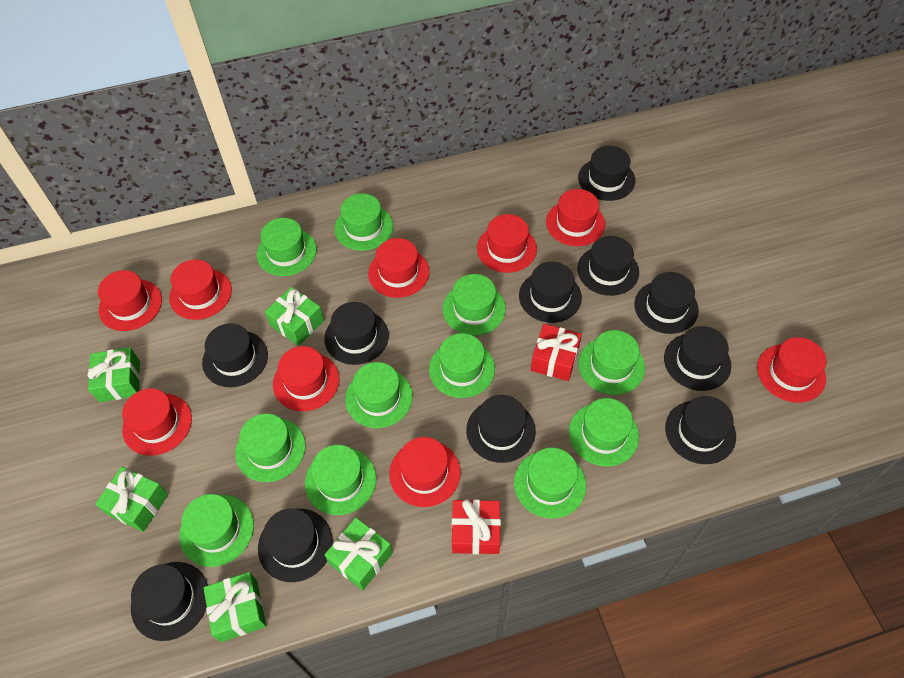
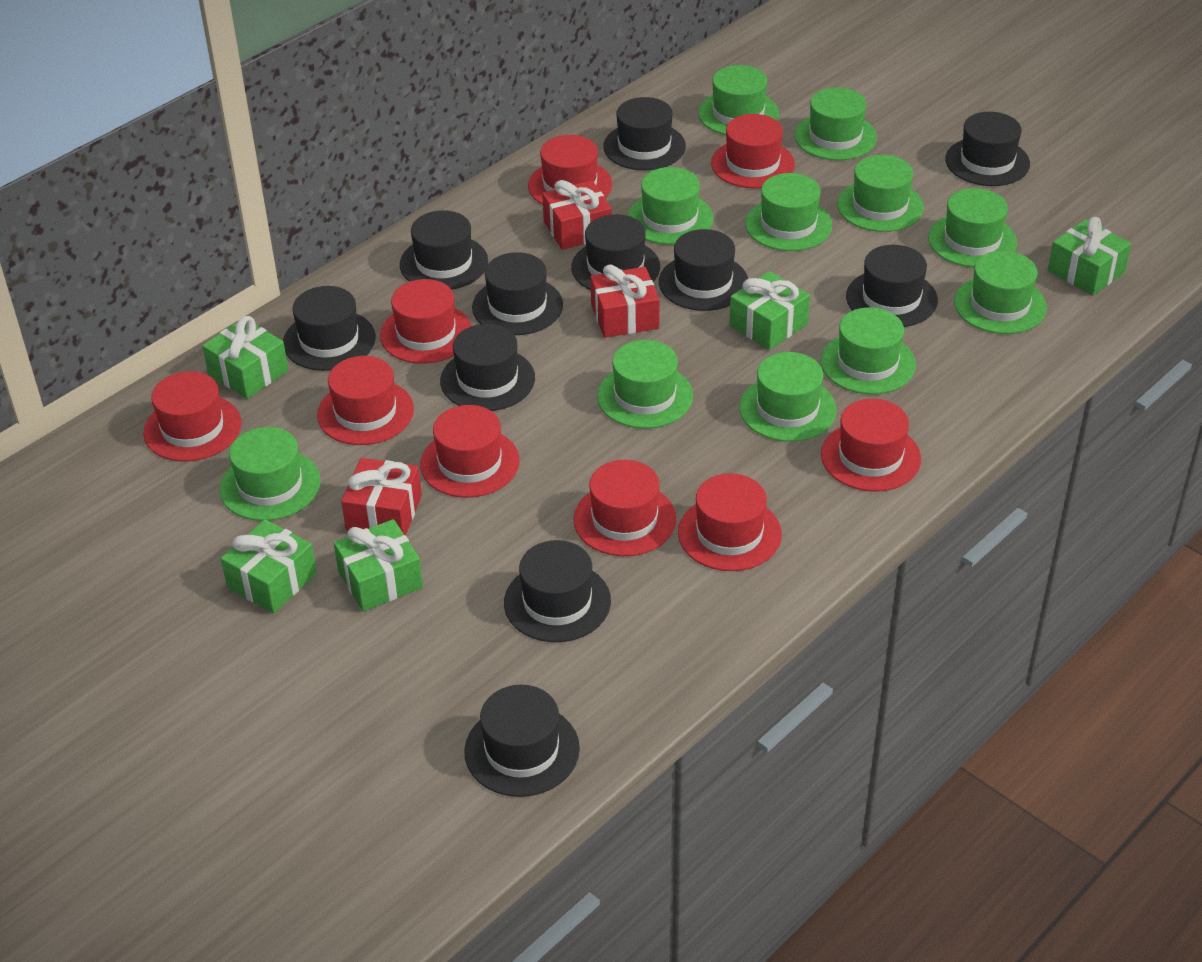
red gift: 2 -> 3

